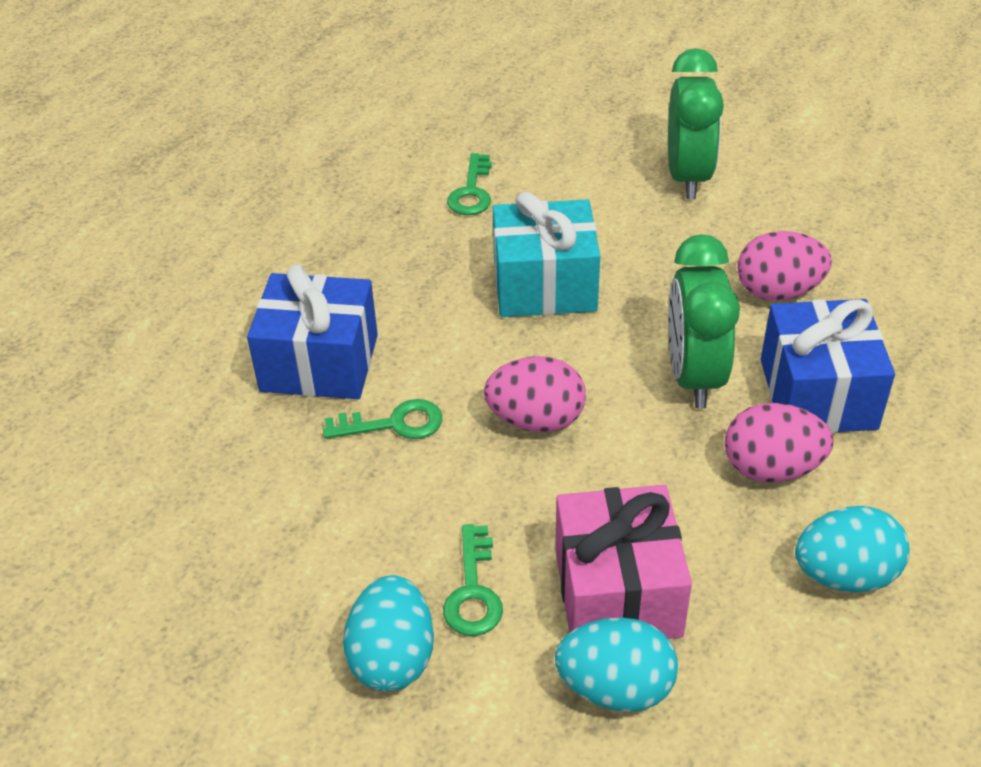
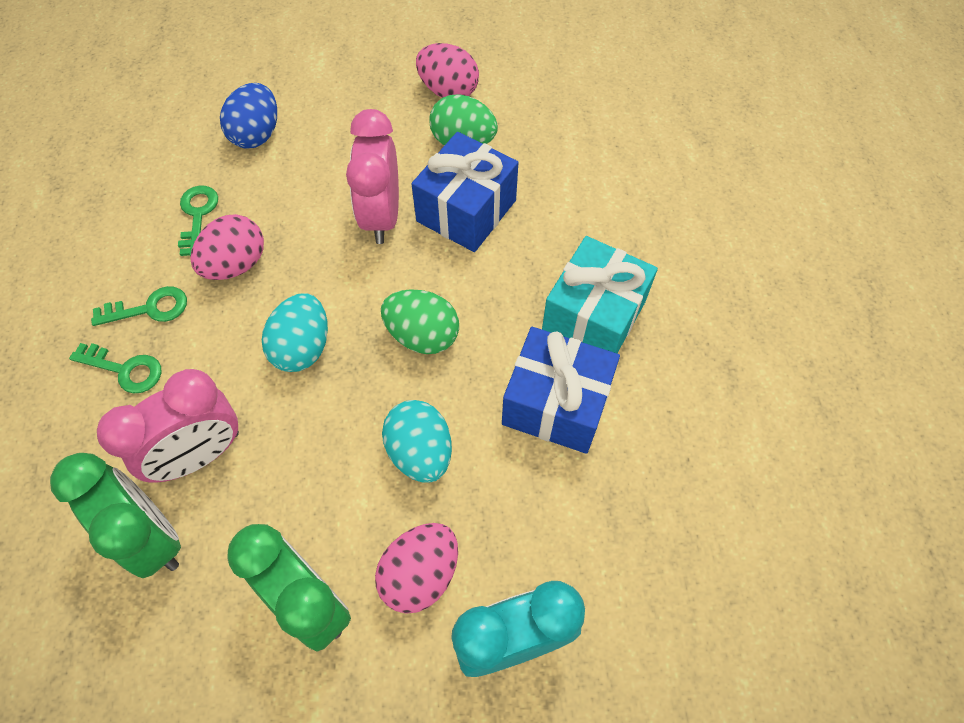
blue egg: 0 -> 1
green egg: 0 -> 2
pink clock: 0 -> 2
pink gift: 1 -> 0
turquoise clock: 0 -> 1
turquoise egg: 3 -> 2

